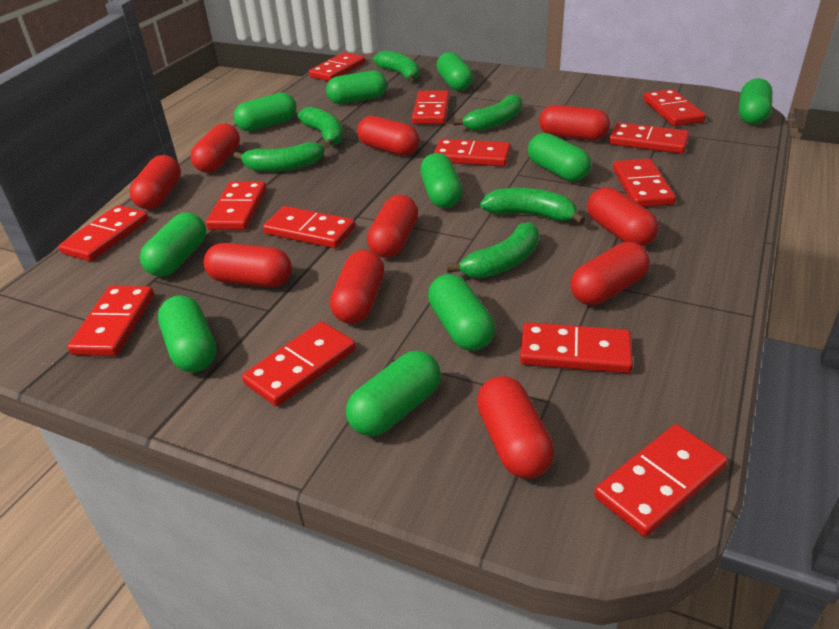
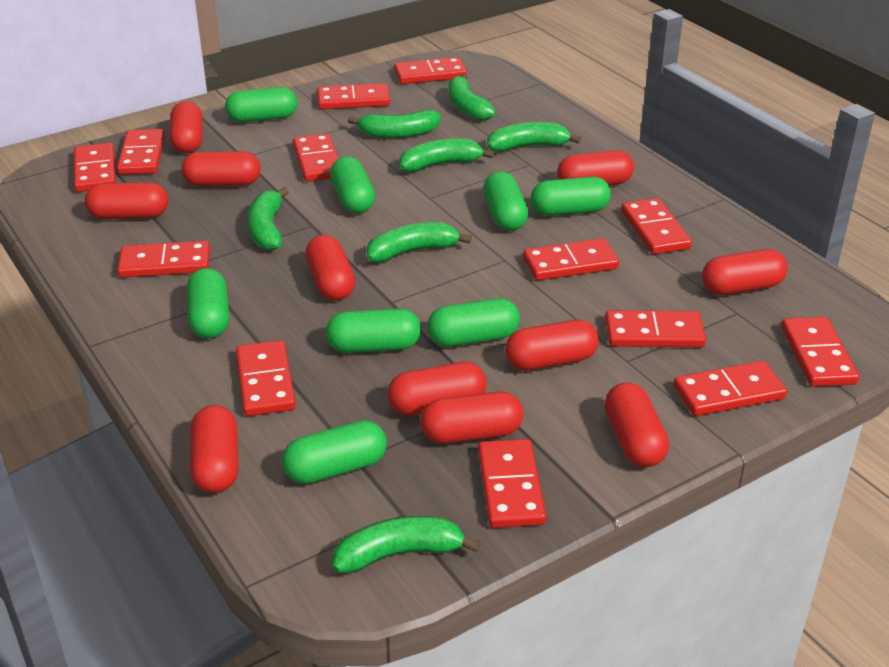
green banana: 6 -> 7
green capsule: 10 -> 8
red capsule: 10 -> 11

